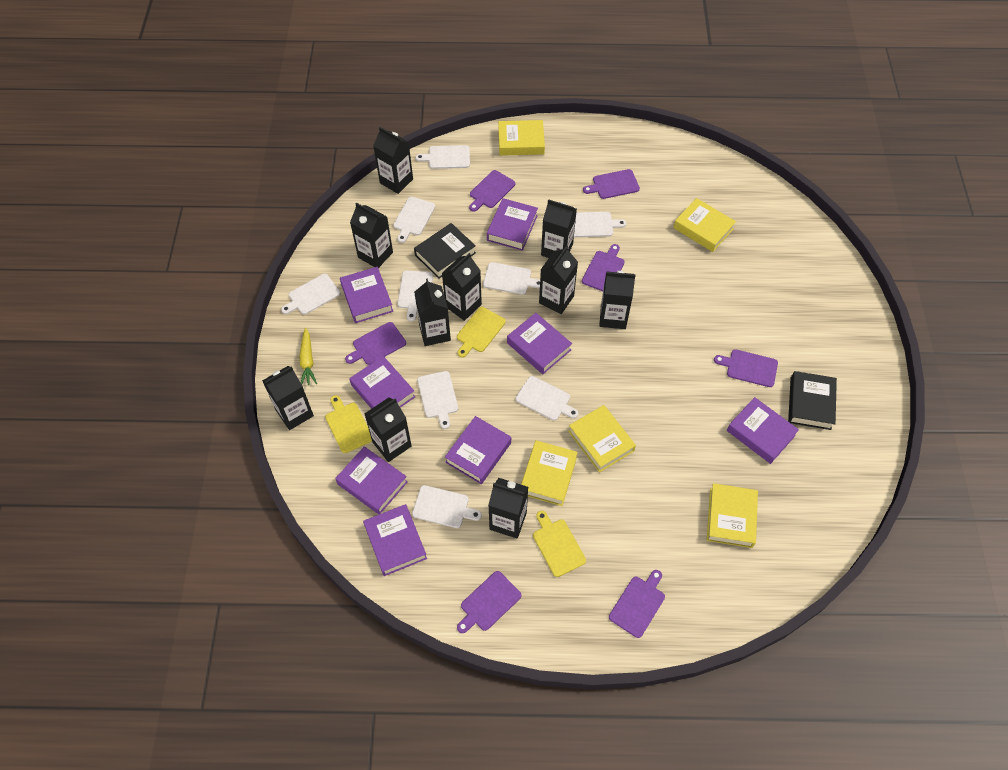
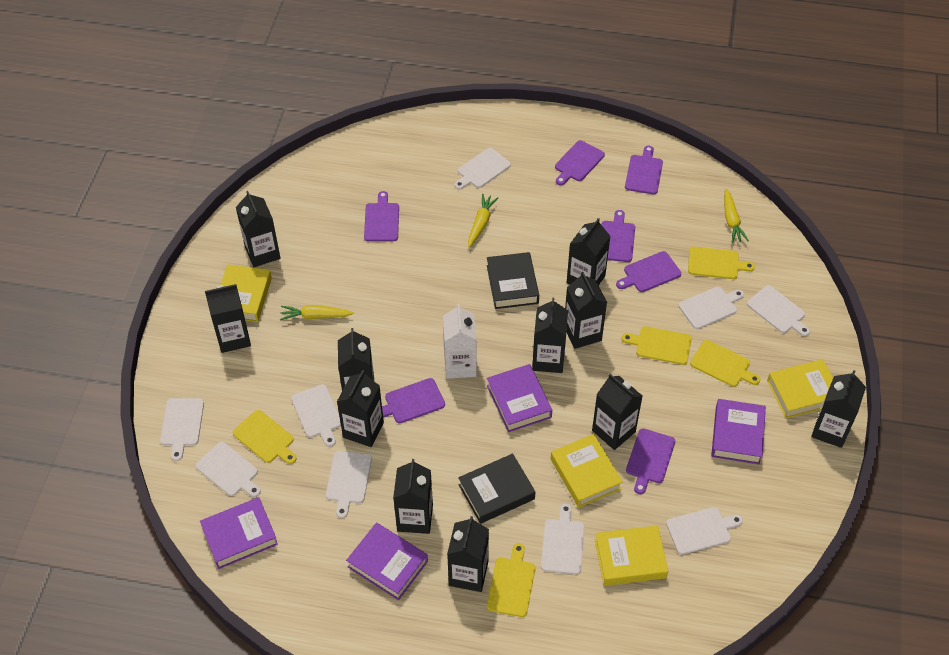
black carton: 10 -> 11
purple book: 8 -> 4
white carton: 0 -> 1
yellow book: 5 -> 4
yellow carrot: 1 -> 3
yellow cutting board: 3 -> 5

